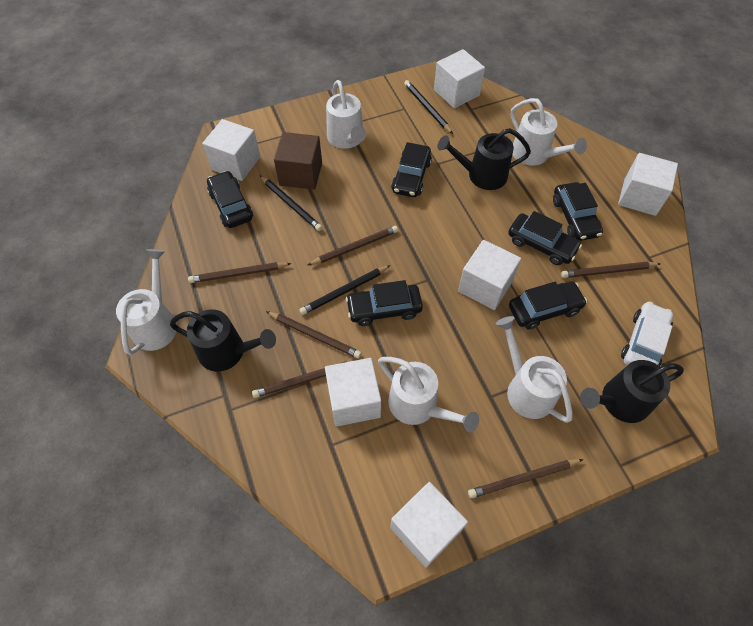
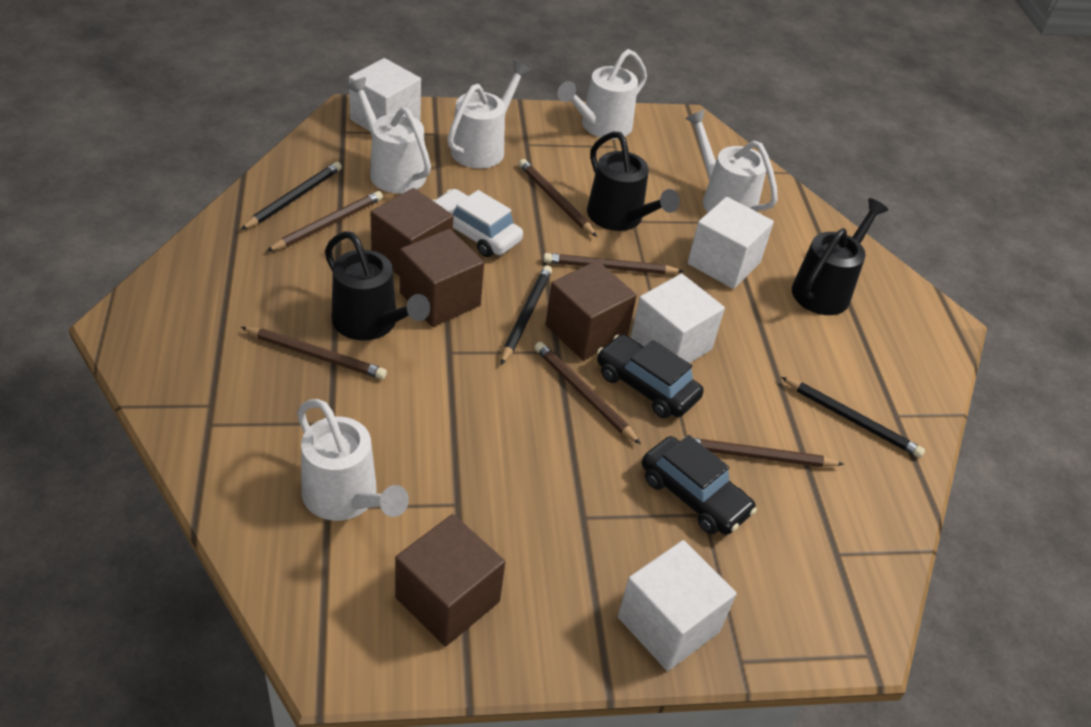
black car: 6 -> 2
brown cube: 1 -> 4
white cube: 6 -> 4

